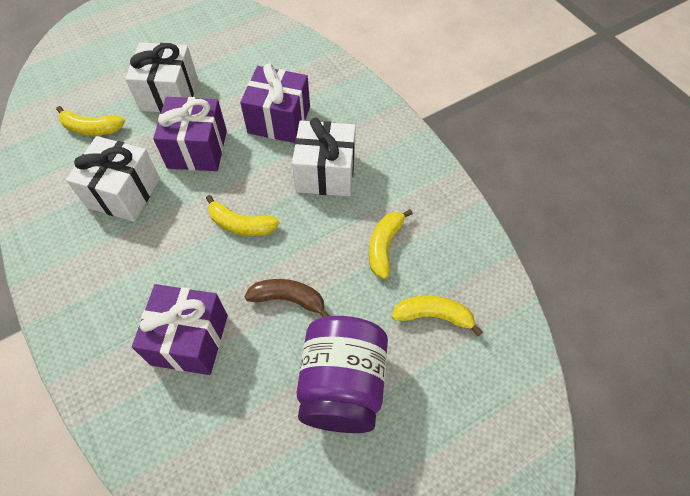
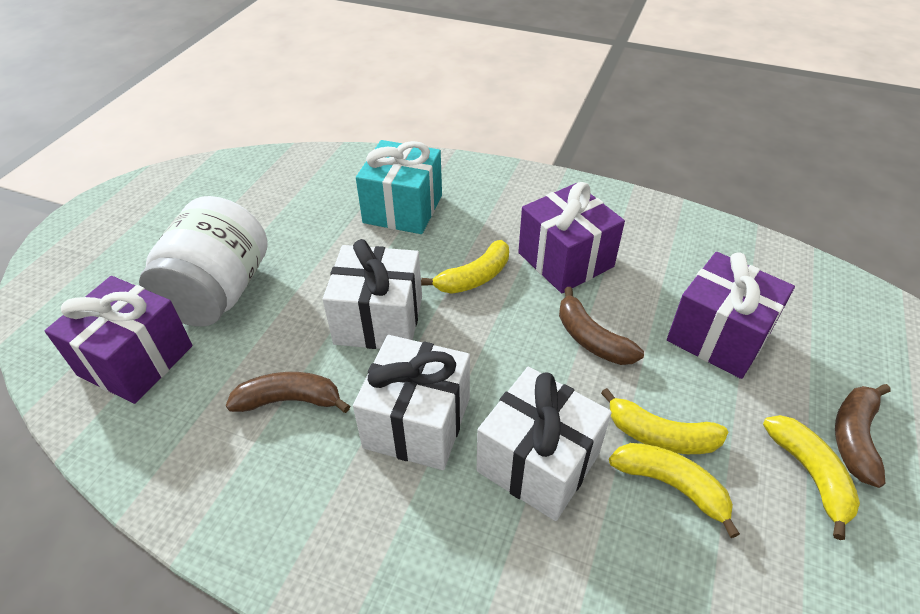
brown banana: 1 -> 3
purple jar: 1 -> 0
turquoise gift: 0 -> 1
white jar: 0 -> 1

